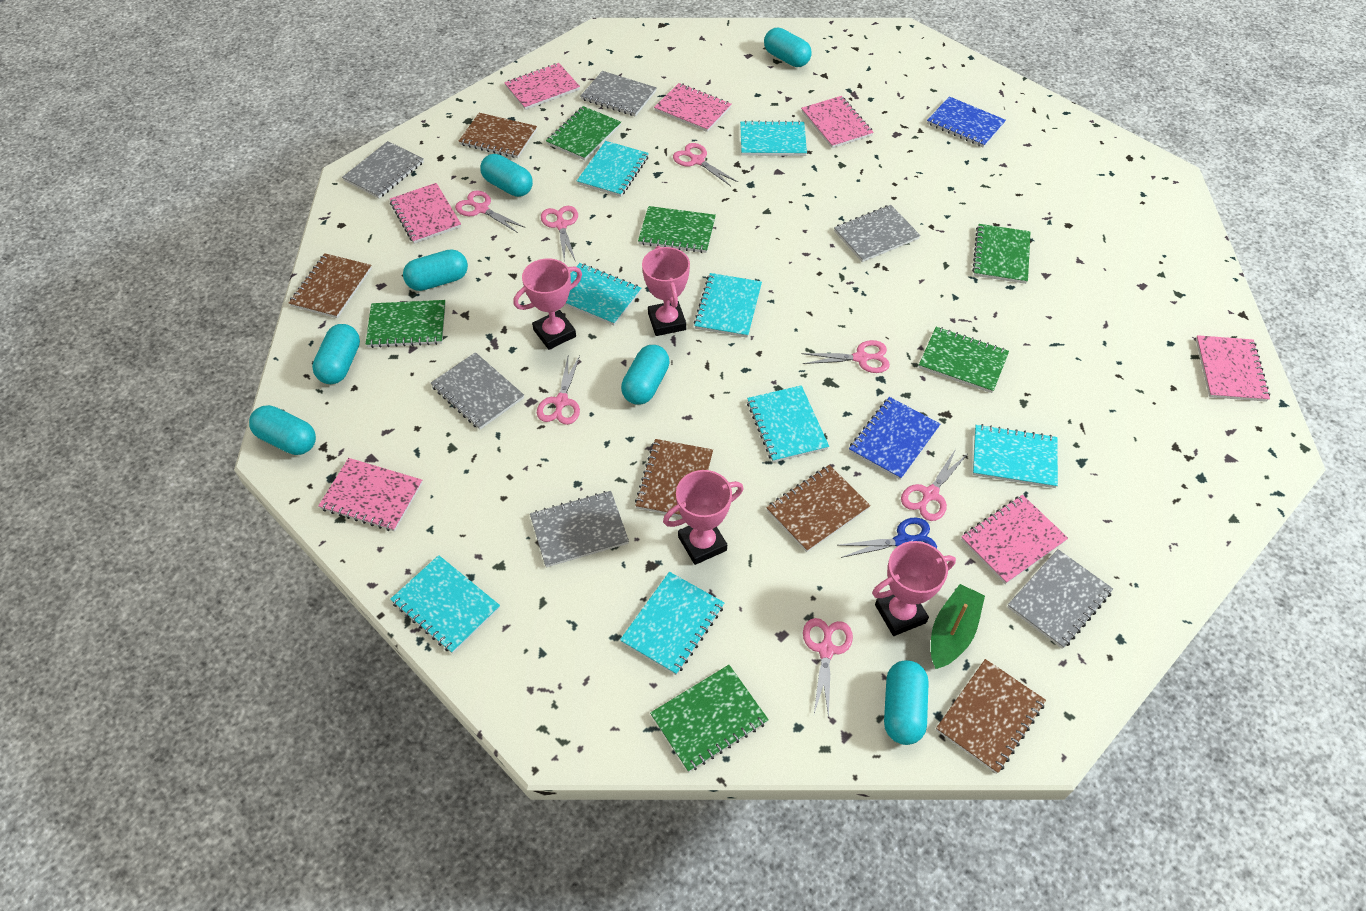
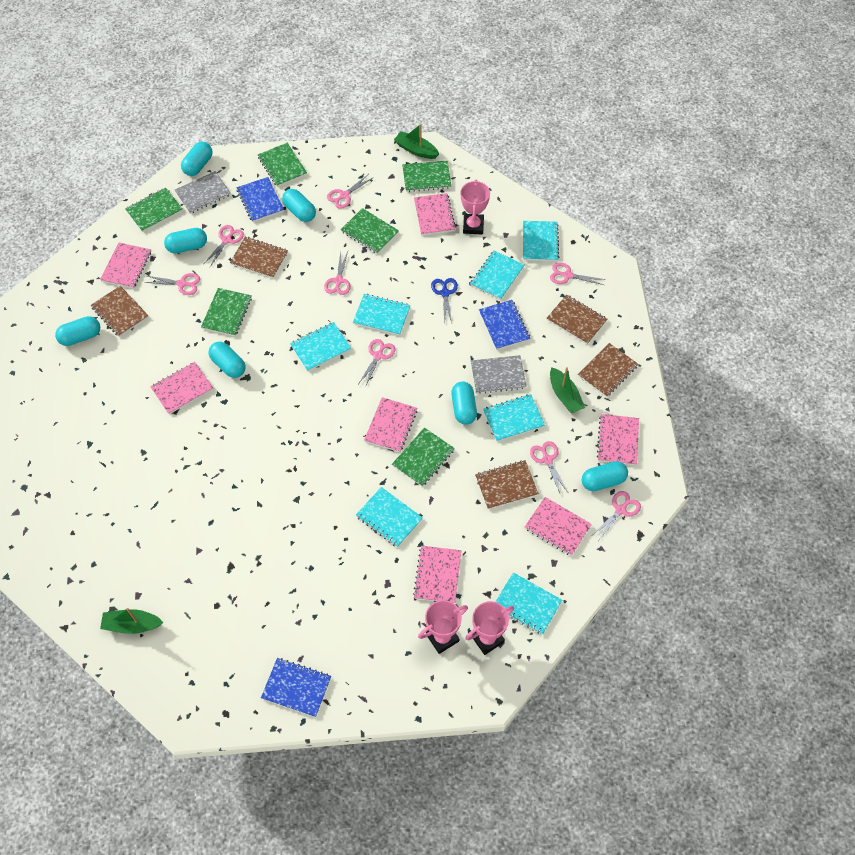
blue notebook: 2 -> 3
green boat: 1 -> 3
grey notebook: 6 -> 2
pink scissors: 7 -> 8
pink trophy: 4 -> 3
turquoise notebook: 8 -> 7

